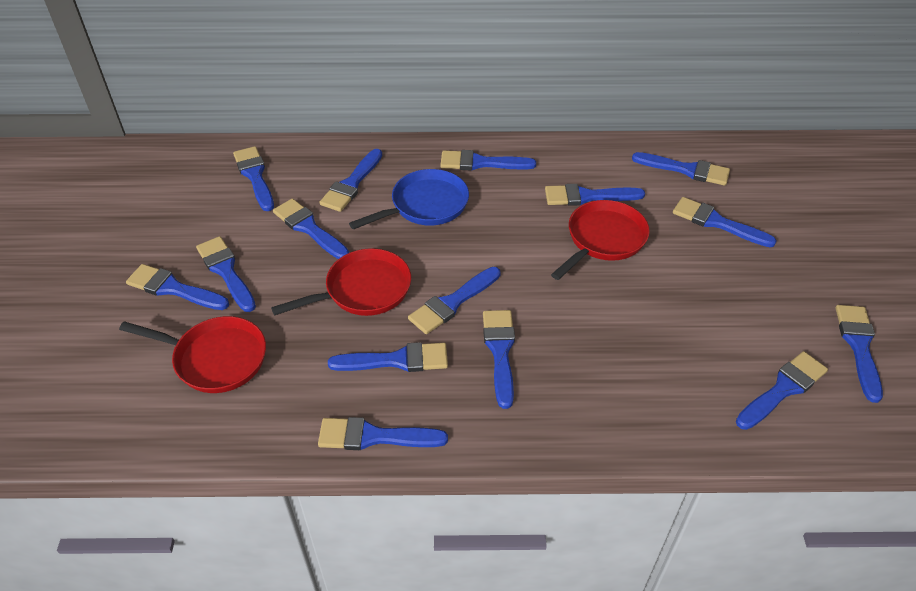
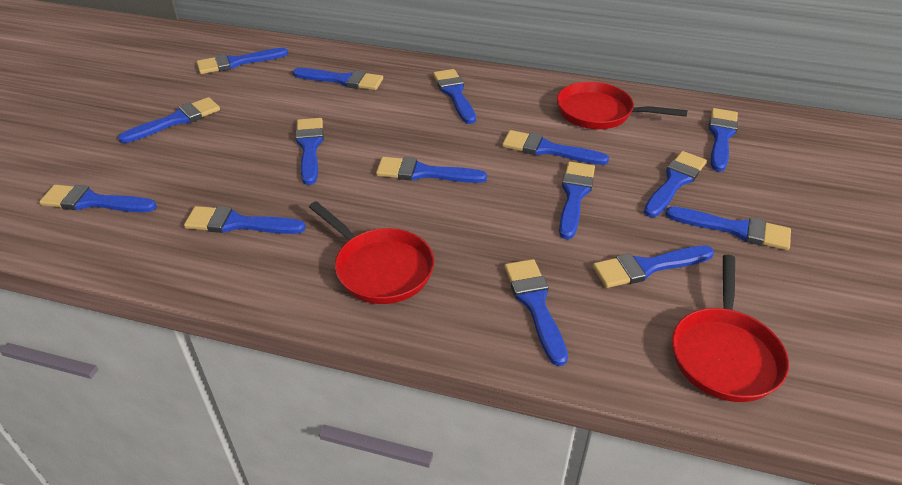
blue pan: 1 -> 0

